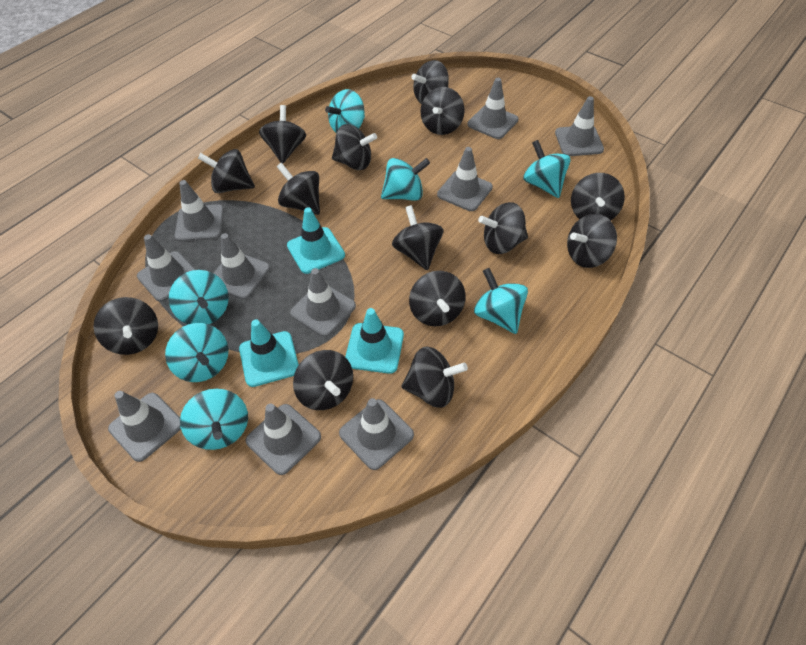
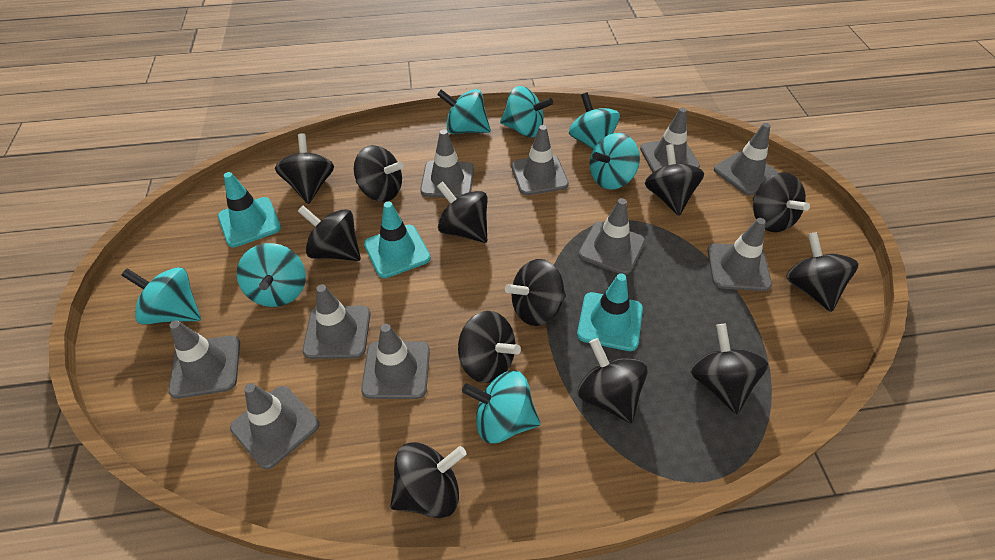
black spinning top: 14 -> 12

